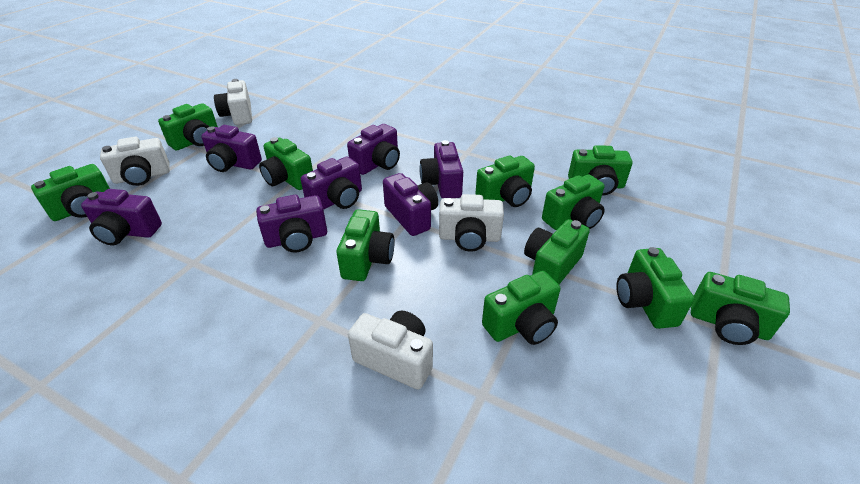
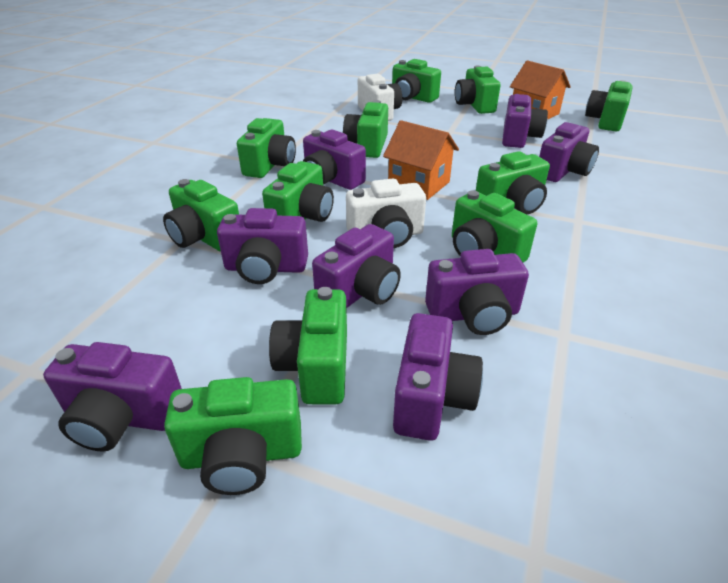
orange house: 0 -> 2
purple camera: 7 -> 8
white camera: 4 -> 2

